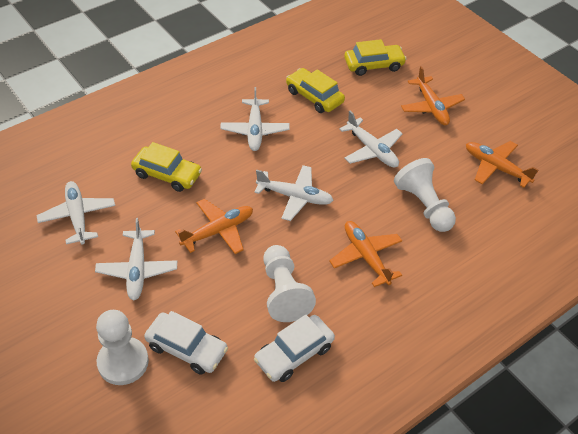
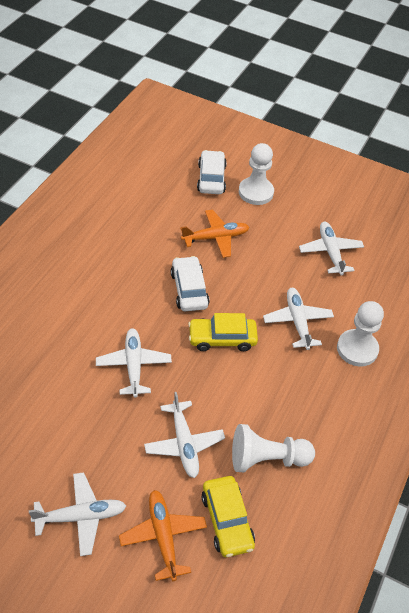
orange plane: 4 -> 2
yellow car: 3 -> 2

